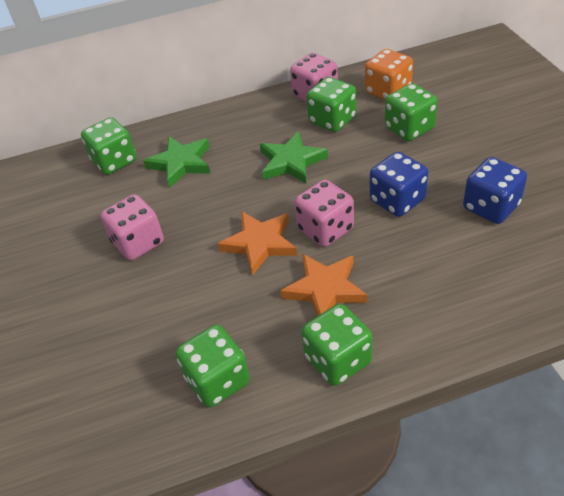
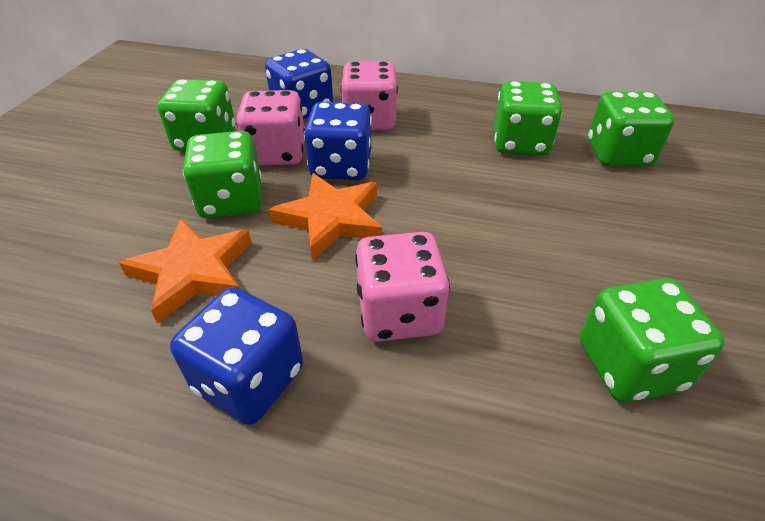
blue dice: 2 -> 3
green star: 2 -> 0
orange dice: 1 -> 0

